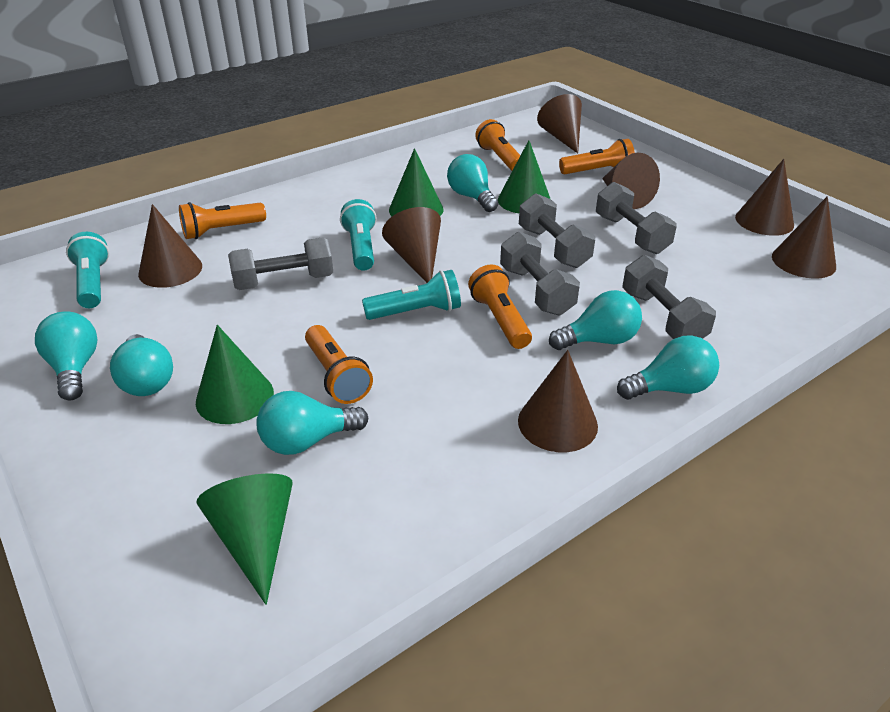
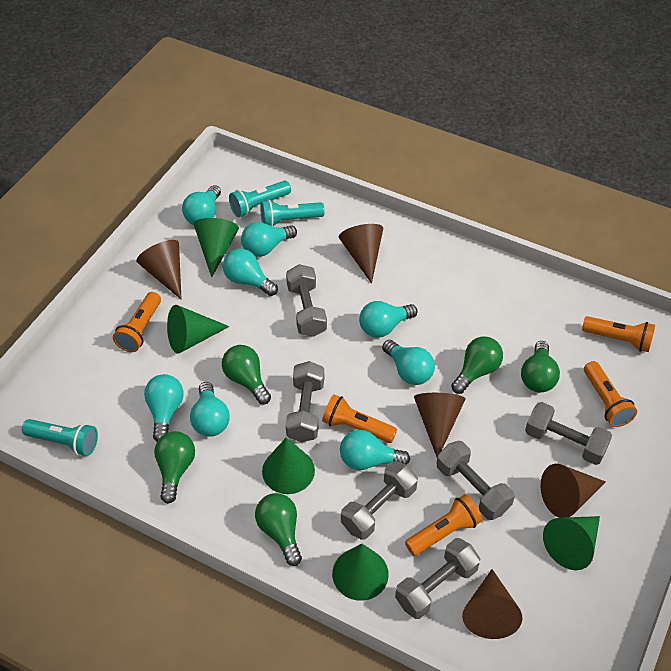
brown cone: 7 -> 5
green cone: 4 -> 5
green light bulb: 0 -> 5
grey dumbbell: 5 -> 6
turquoise light bulb: 6 -> 8

